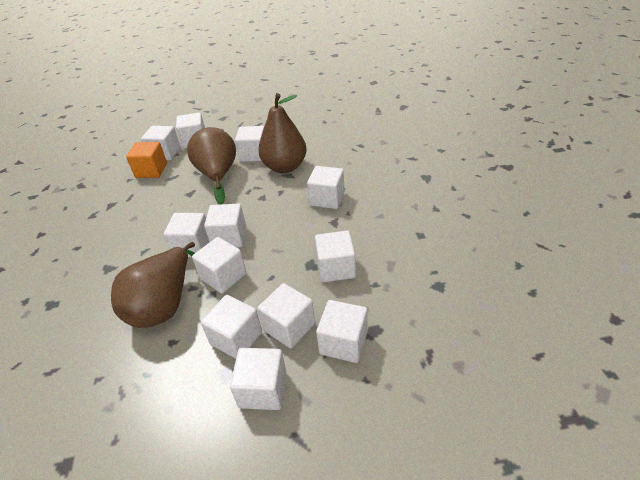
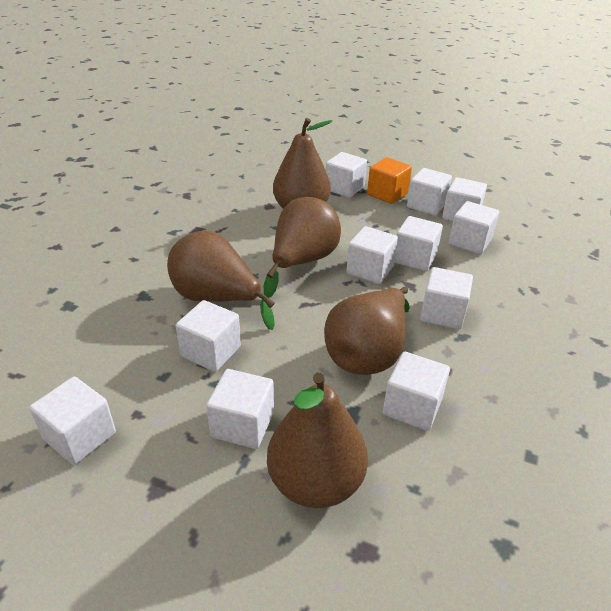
brown pear: 3 -> 5
white cube: 12 -> 11

